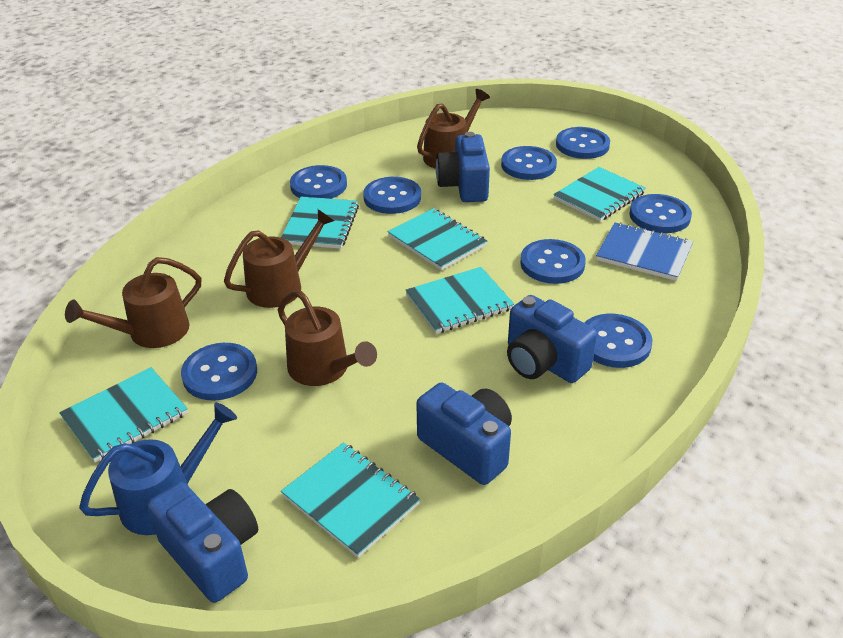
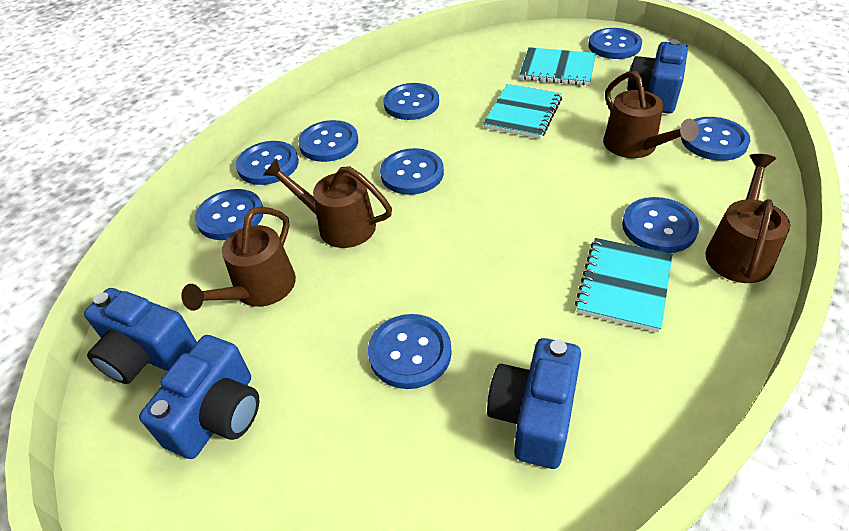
blue button: 8 -> 9
blue notebook: 1 -> 0
blue watering can: 1 -> 0
turquoise notebook: 6 -> 3

